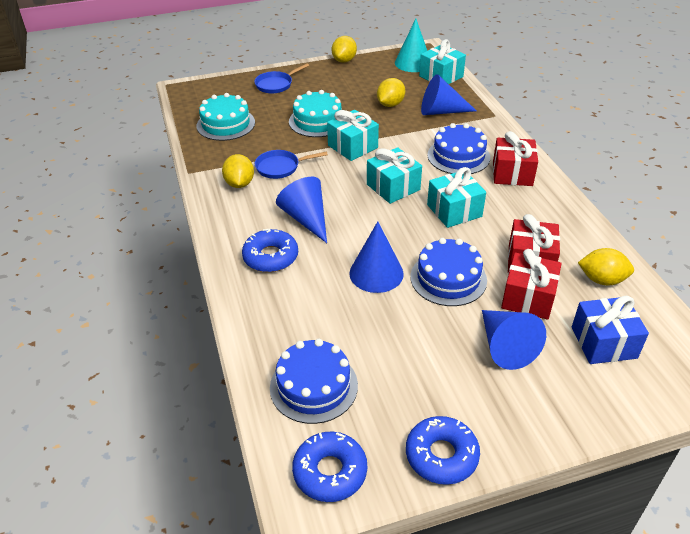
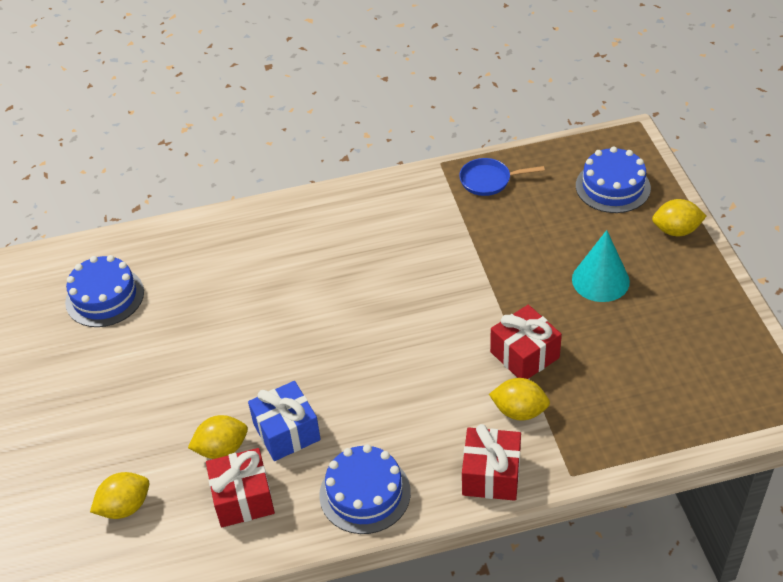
blue cone: 4 -> 0
blue donut: 3 -> 0
blue pan: 2 -> 1
turquoise cake: 2 -> 0
turquoise gift: 4 -> 0

